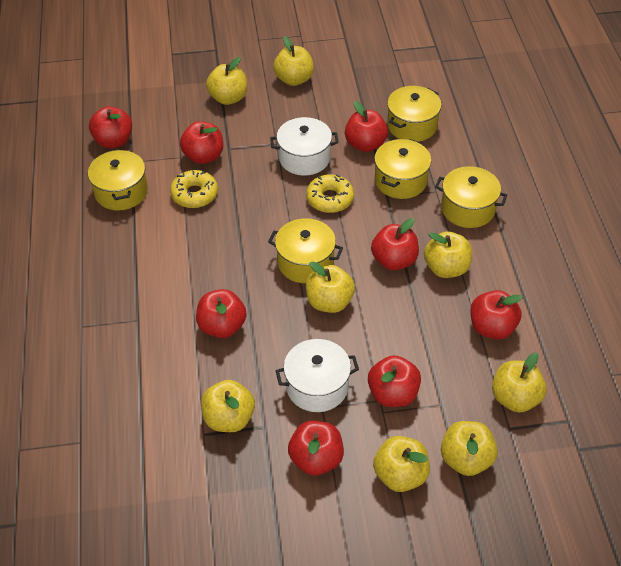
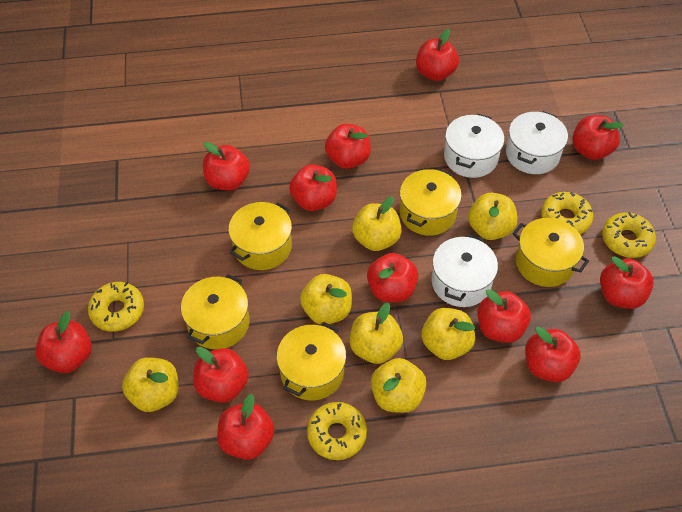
red apple: 8 -> 12
white pot: 2 -> 3
yellow apple: 8 -> 7
yellow donut: 2 -> 4

